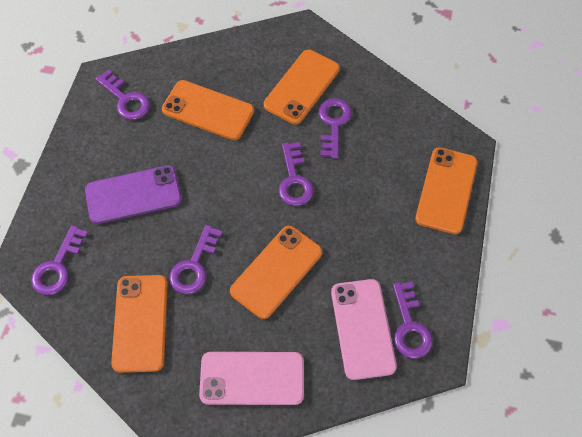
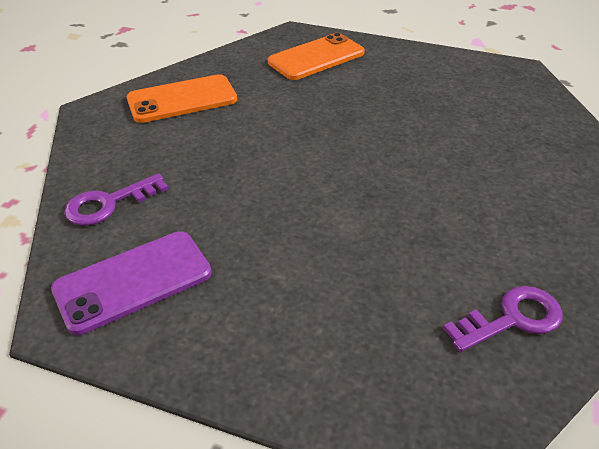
orange phone: 5 -> 2
pink phone: 2 -> 0
purple key: 6 -> 2

